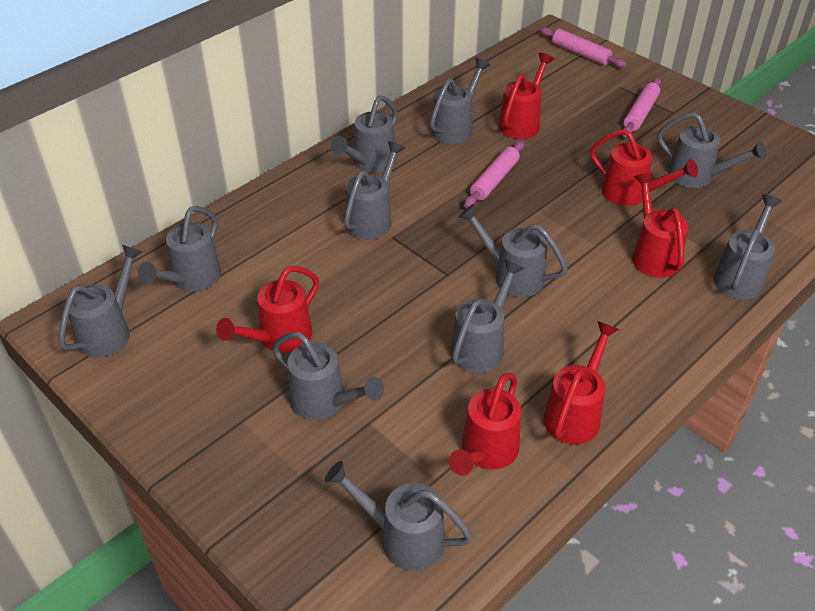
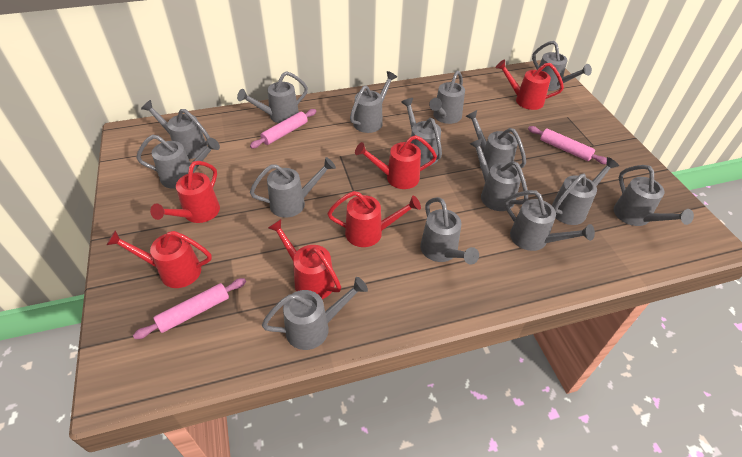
grey watering can: 11 -> 15

